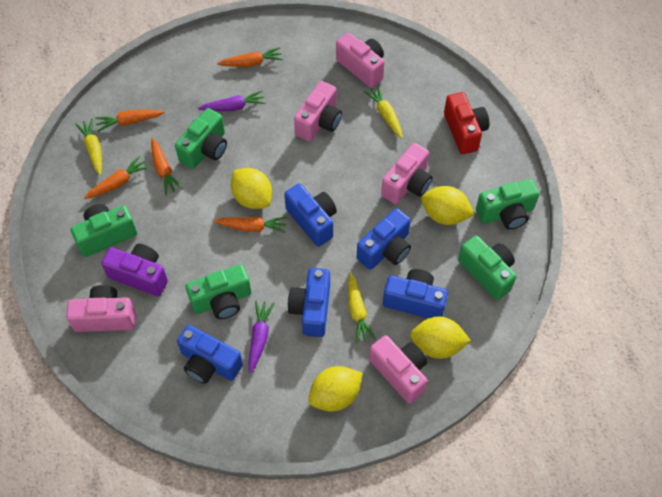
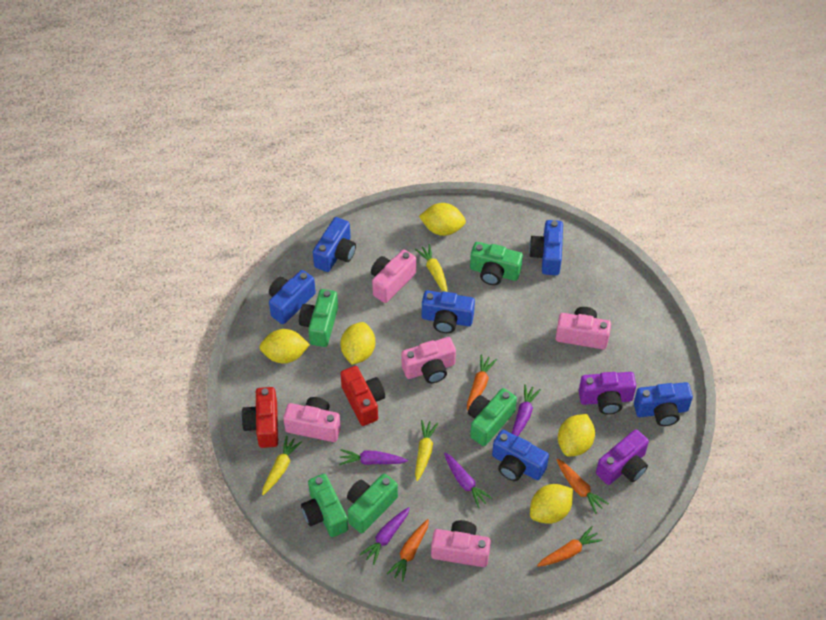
blue camera: 5 -> 6
orange carrot: 5 -> 4
purple camera: 1 -> 2
purple carrot: 2 -> 4
red camera: 1 -> 2
yellow lemon: 4 -> 5

